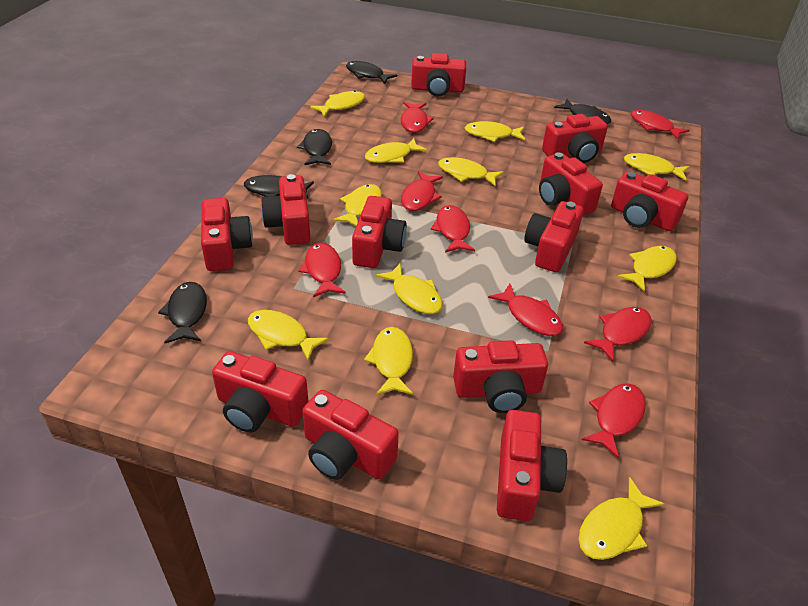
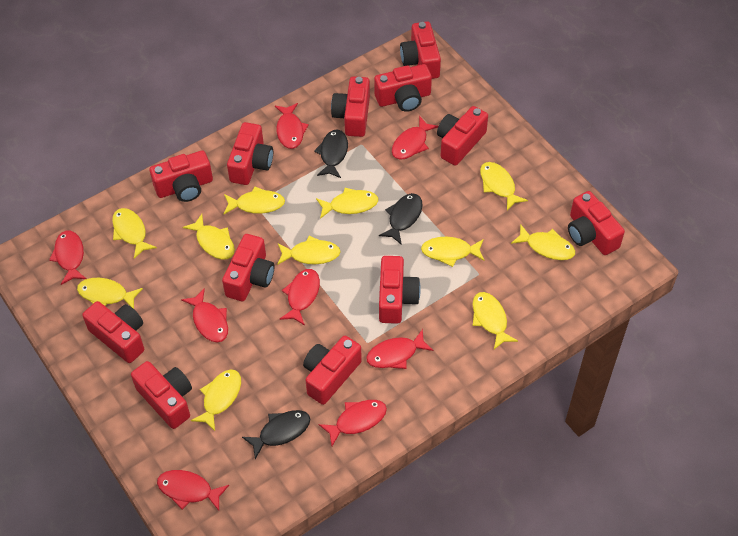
black fish: 5 -> 3

